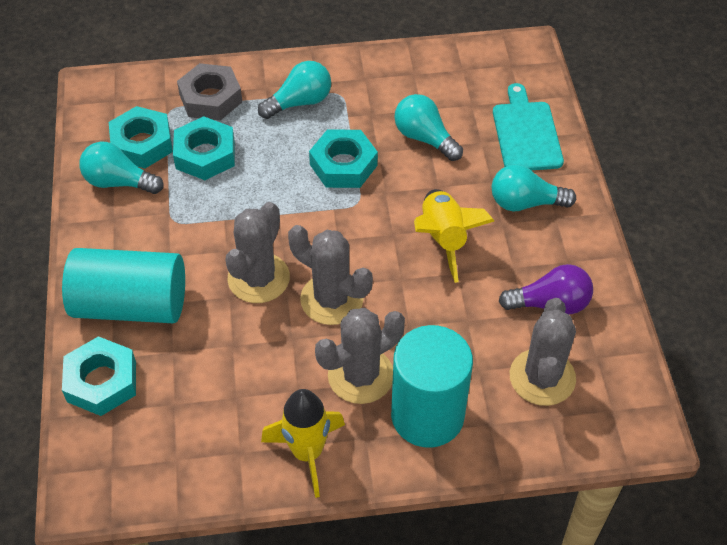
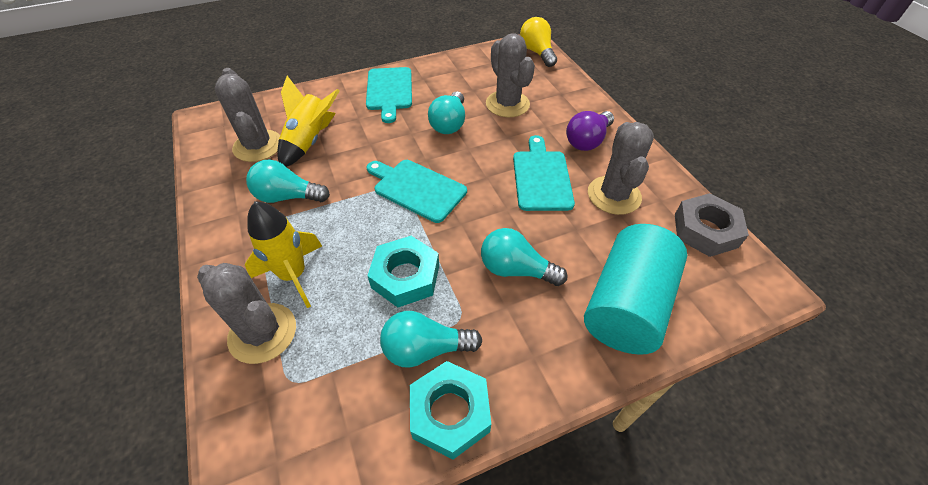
turquoise cutting board: 1 -> 3
turquoise cylinder: 2 -> 1
turquoise nut: 4 -> 2
yellow light bulb: 0 -> 1

